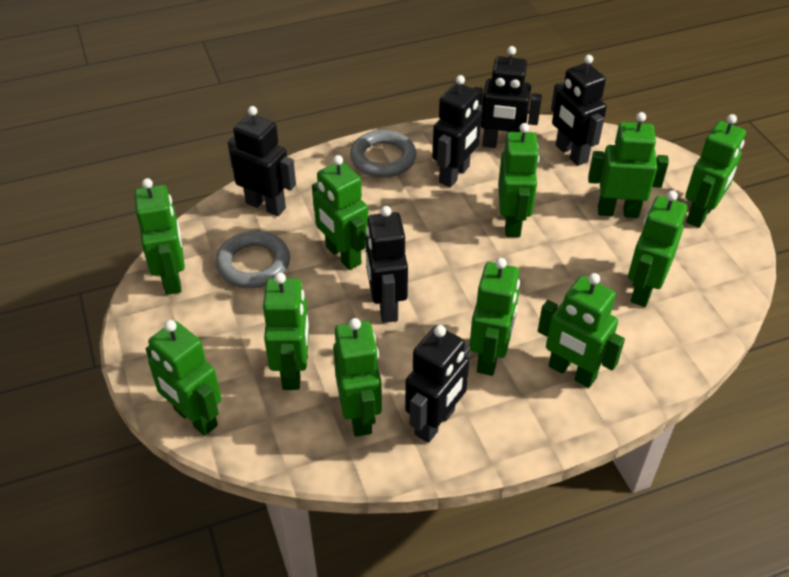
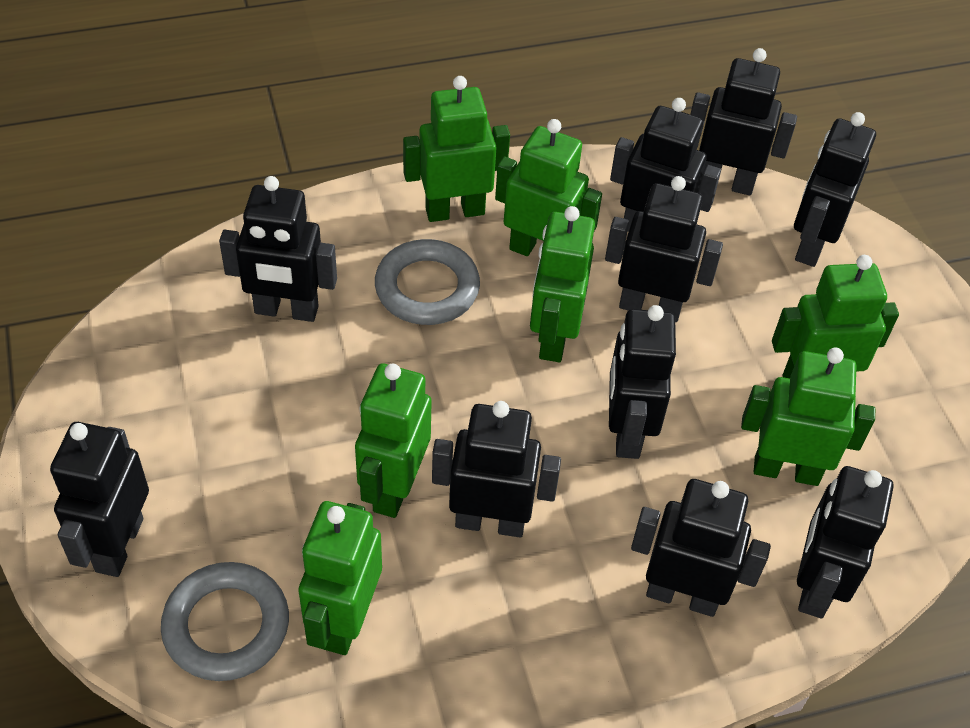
black robot: 6 -> 10
green robot: 11 -> 7

